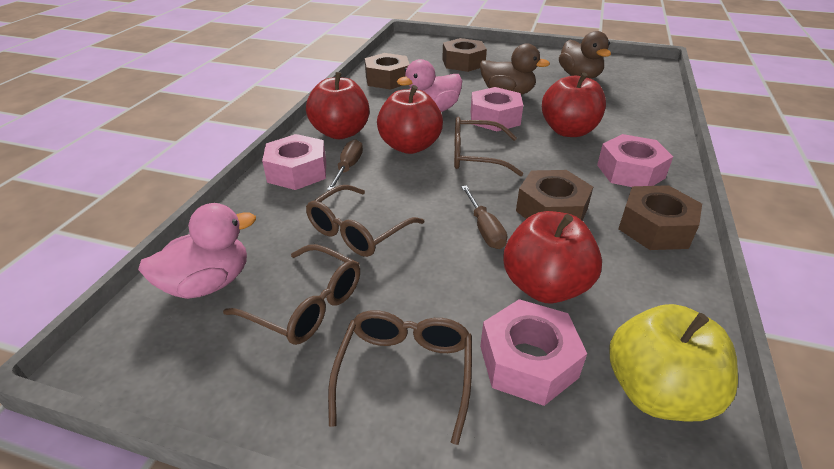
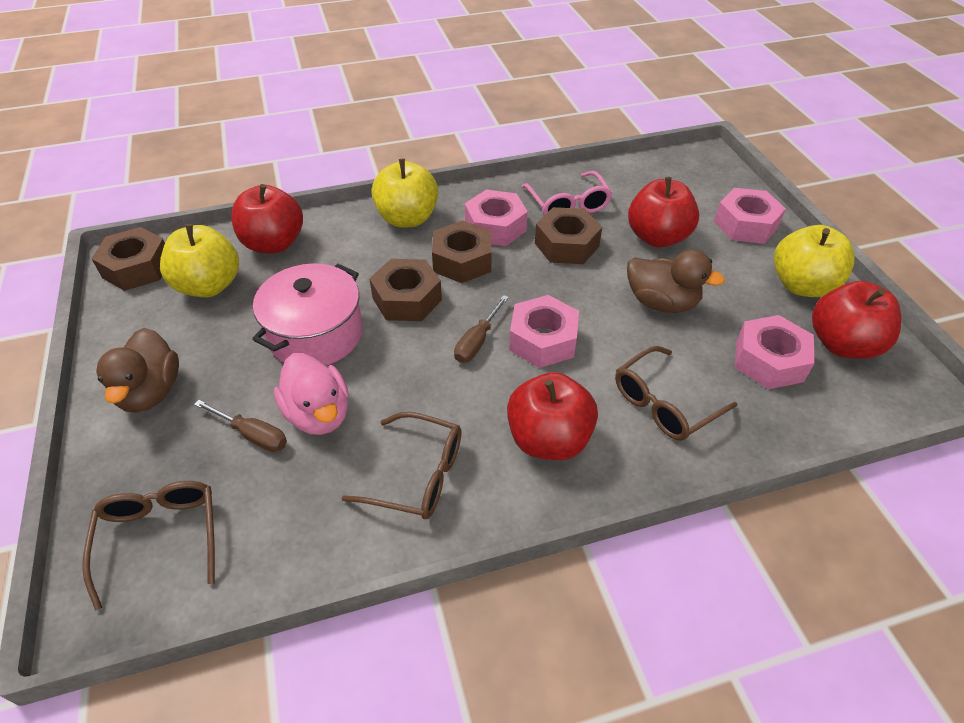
brown glasses: 4 -> 3
pink duck: 2 -> 1
pink glasses: 0 -> 1
pink pot: 0 -> 1
yellow apple: 1 -> 3

